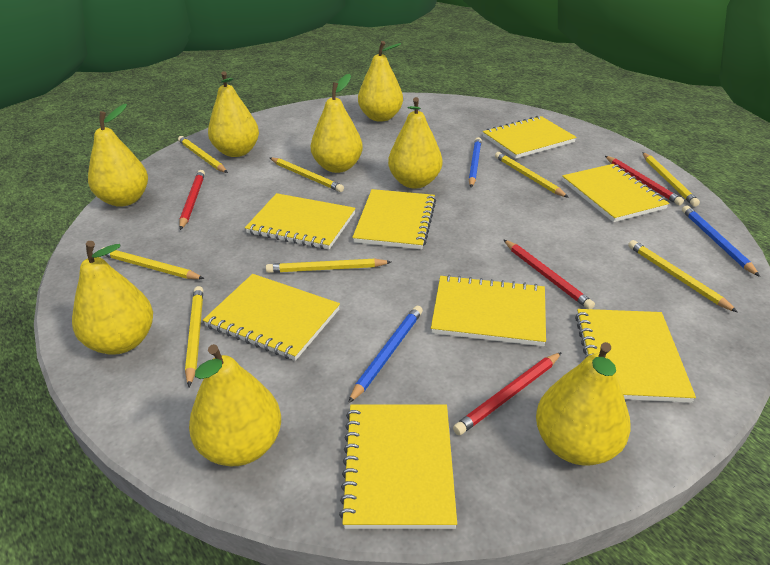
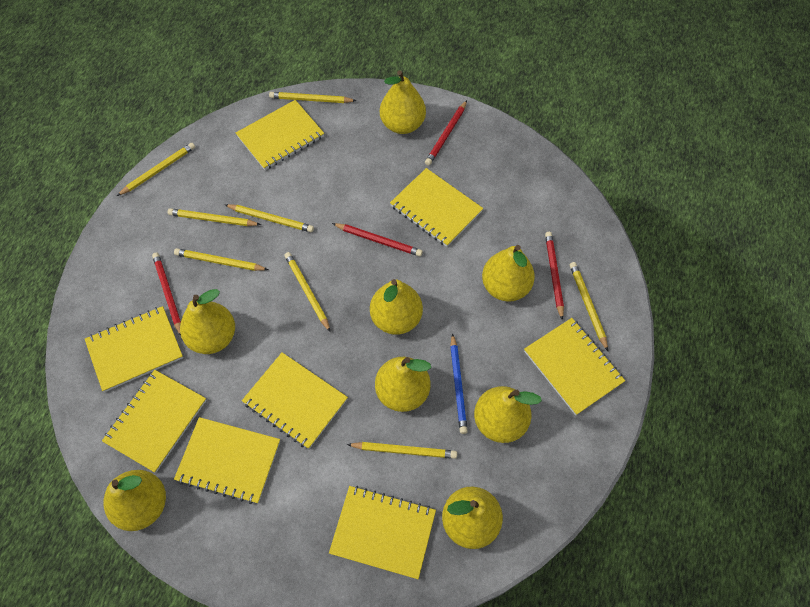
blue pencil: 3 -> 1

